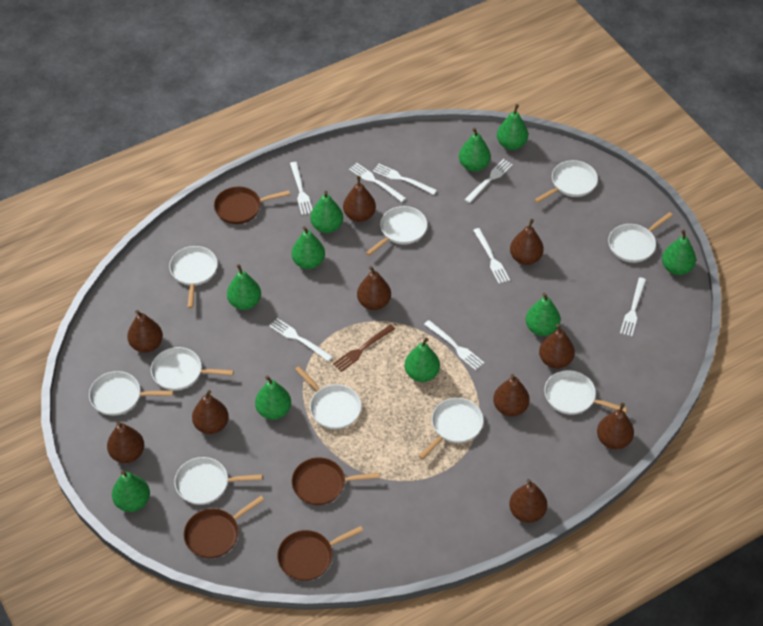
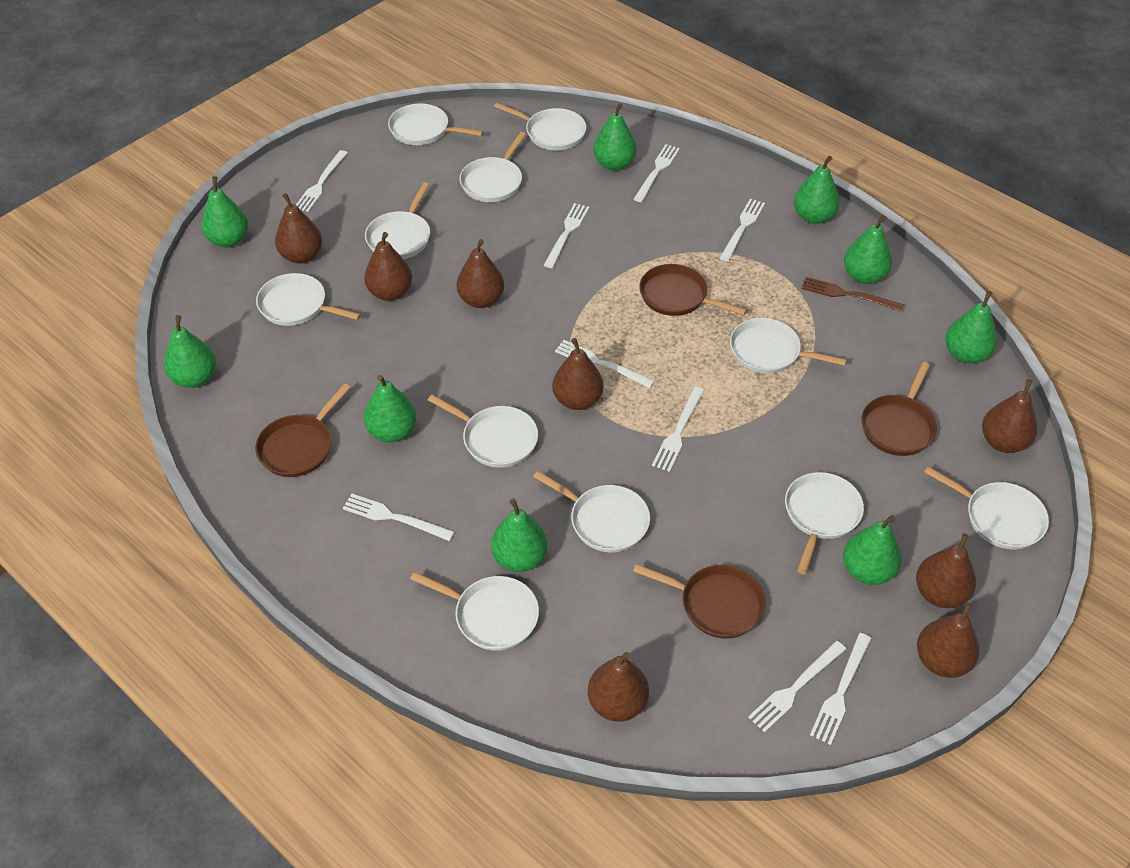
brown pear: 10 -> 8
green pear: 10 -> 9
white fork: 8 -> 9
white pan: 10 -> 11

